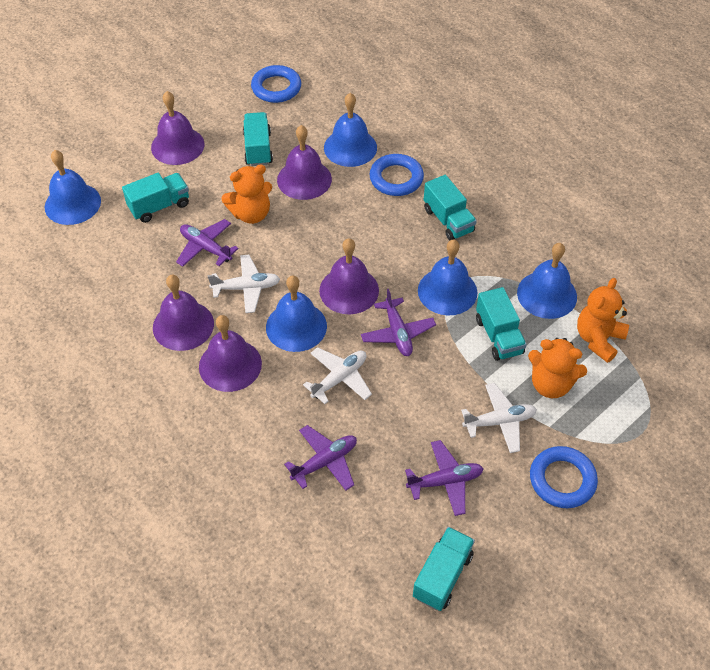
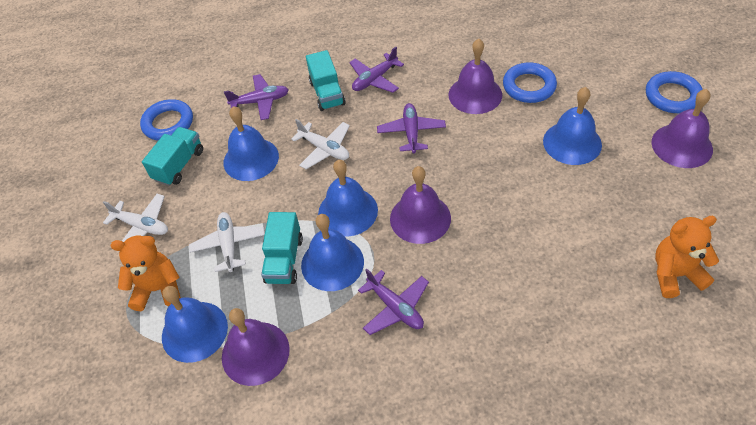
orange teddy bear: 3 -> 2
purple bell: 5 -> 4
turquoise truck: 5 -> 3

